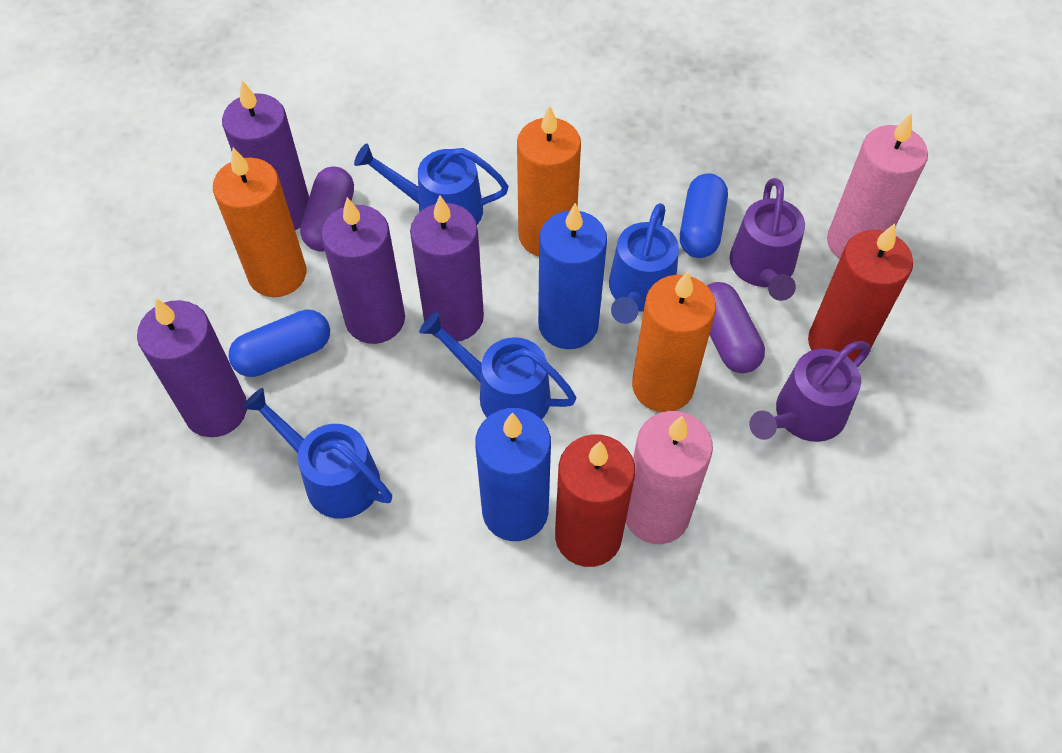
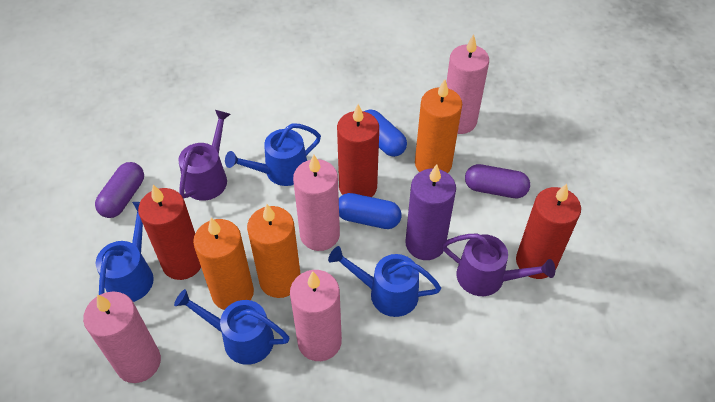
blue candle: 2 -> 0
pink candle: 2 -> 4
purple candle: 4 -> 1
red candle: 2 -> 3

